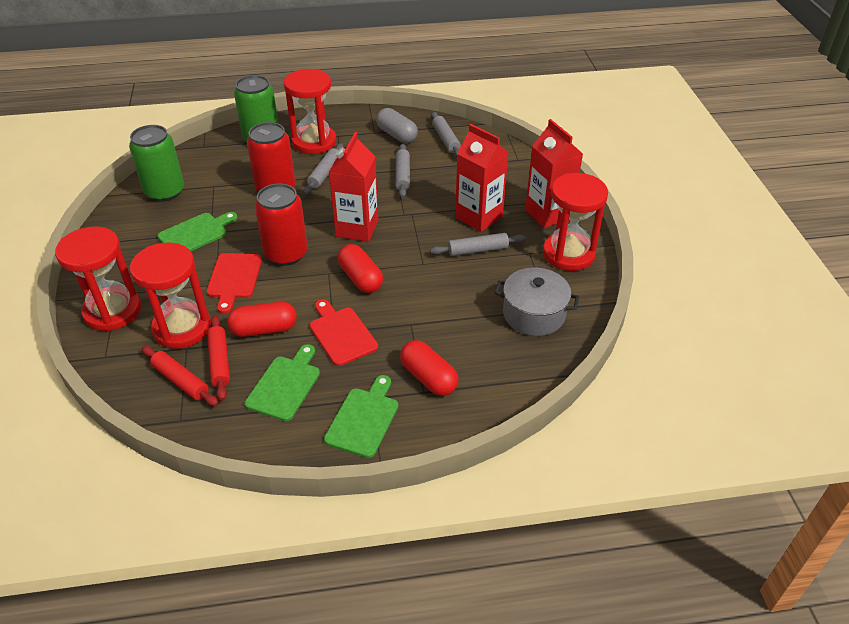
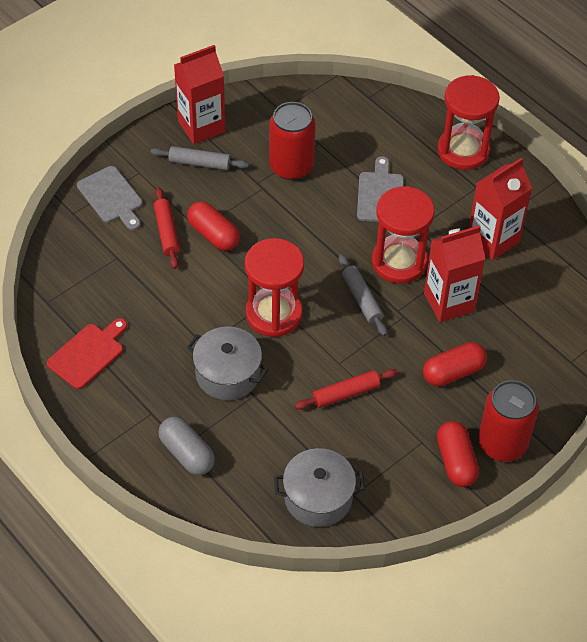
green can: 2 -> 0
green cutting board: 3 -> 0
grey cutting board: 0 -> 2
grey pot: 1 -> 2
grey rolling pin: 4 -> 2
red cutting board: 2 -> 1
red hourglass: 4 -> 3

